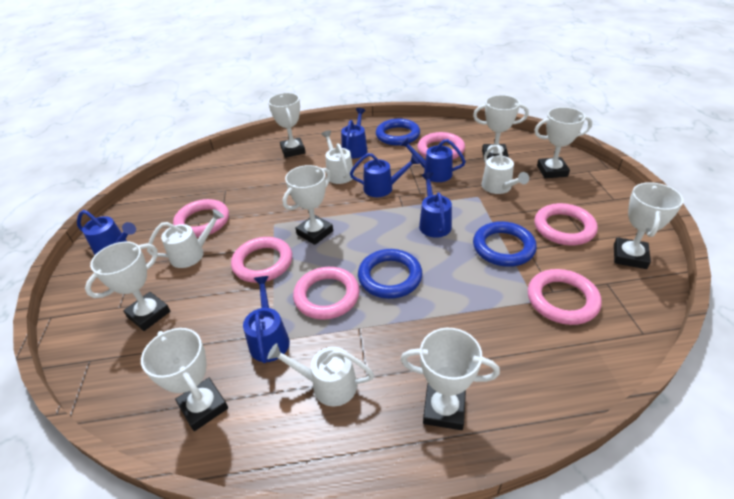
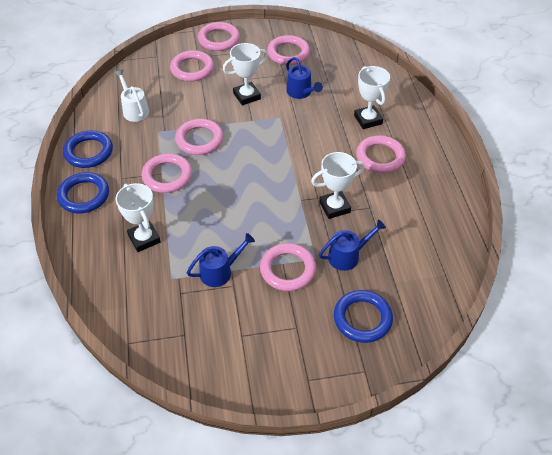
blue watering can: 6 -> 3
pink ring: 6 -> 7
white trophy: 8 -> 4
white watering can: 4 -> 1

